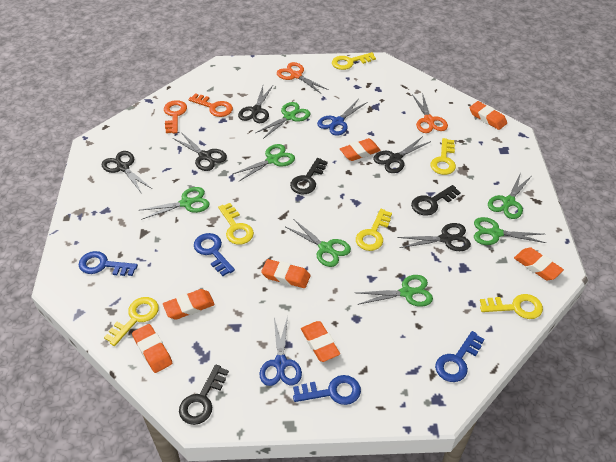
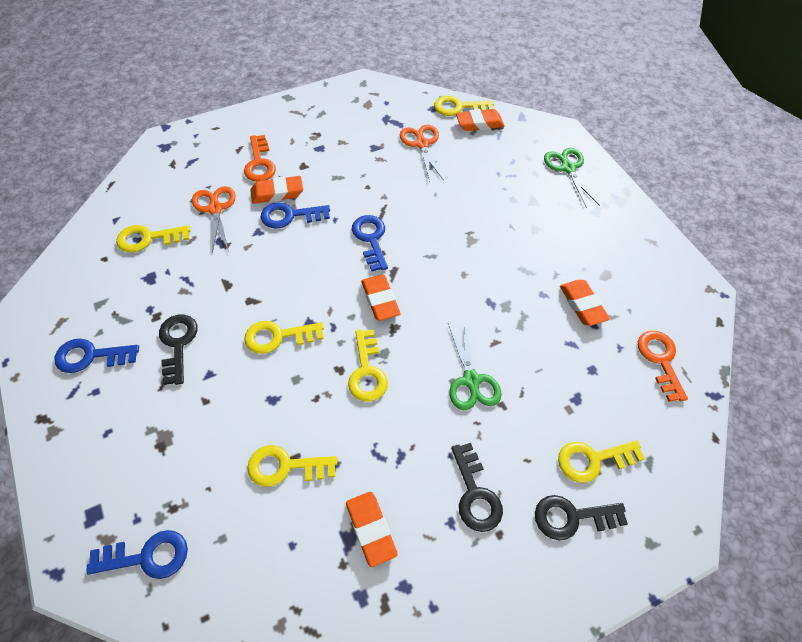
black scissors: 5 -> 0
blue scissors: 2 -> 0
green scissors: 7 -> 2
orange eraser: 7 -> 5

